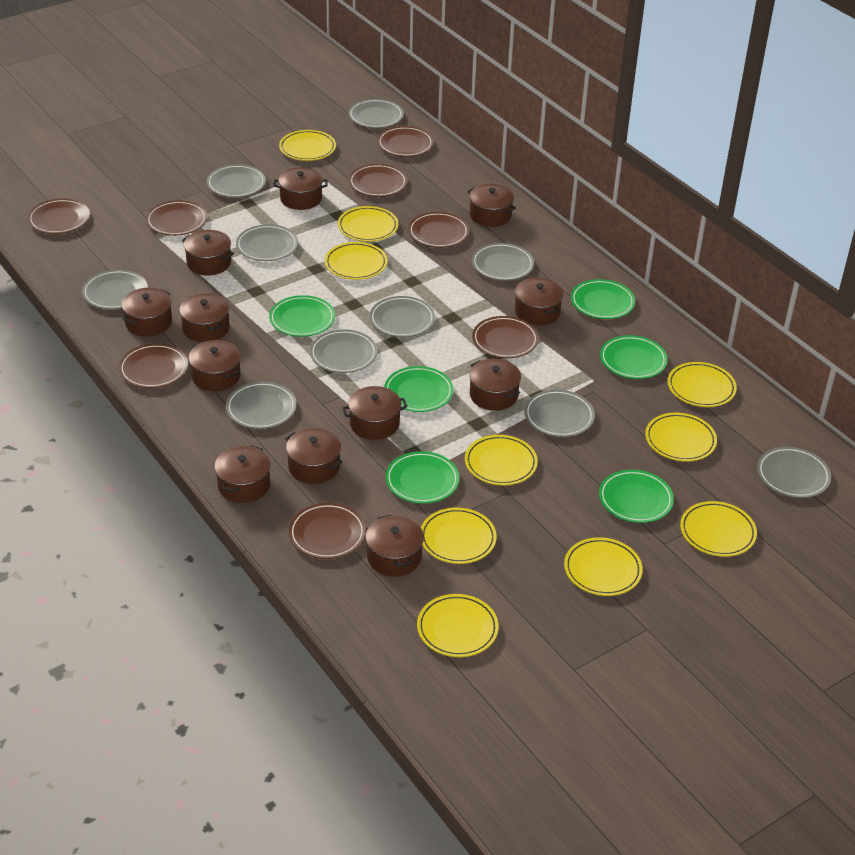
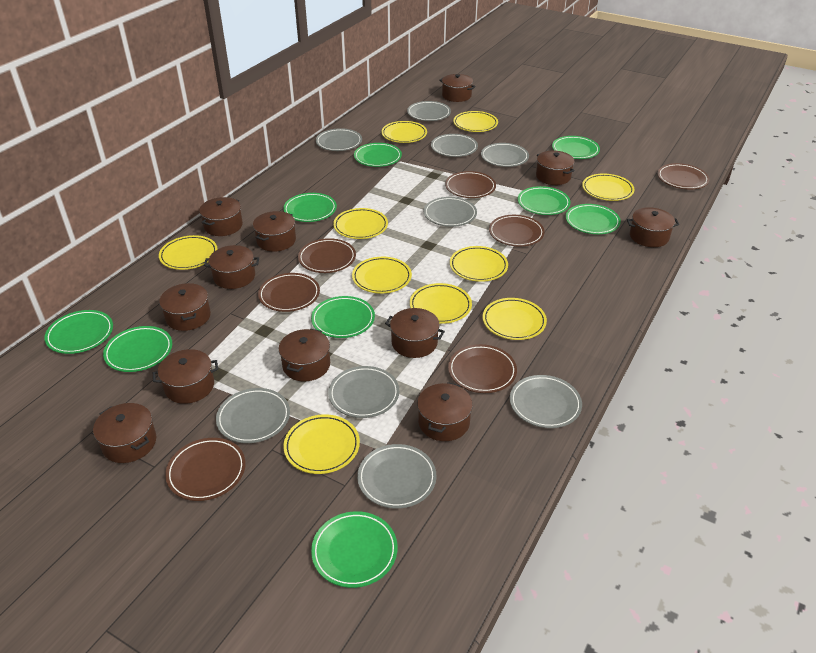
brown plate: 8 -> 7
green plate: 6 -> 9
grey plate: 10 -> 9

